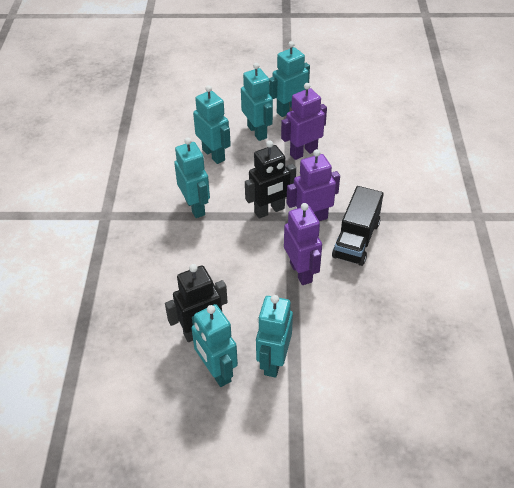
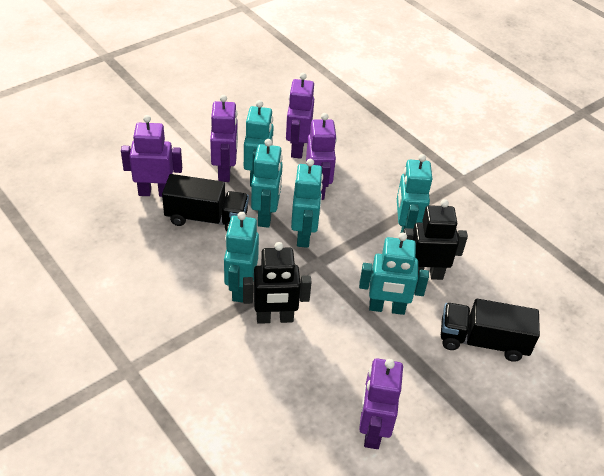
black truck: 1 -> 2
purple robot: 3 -> 5

